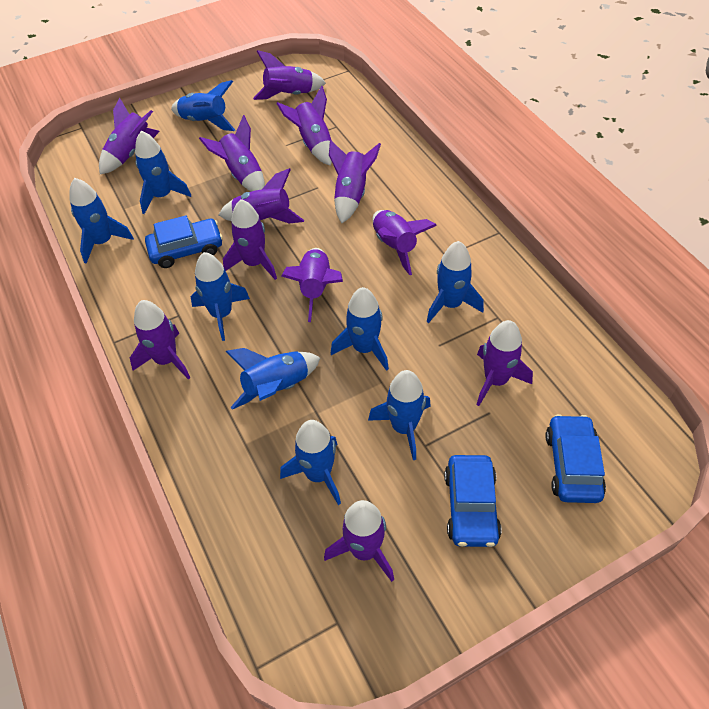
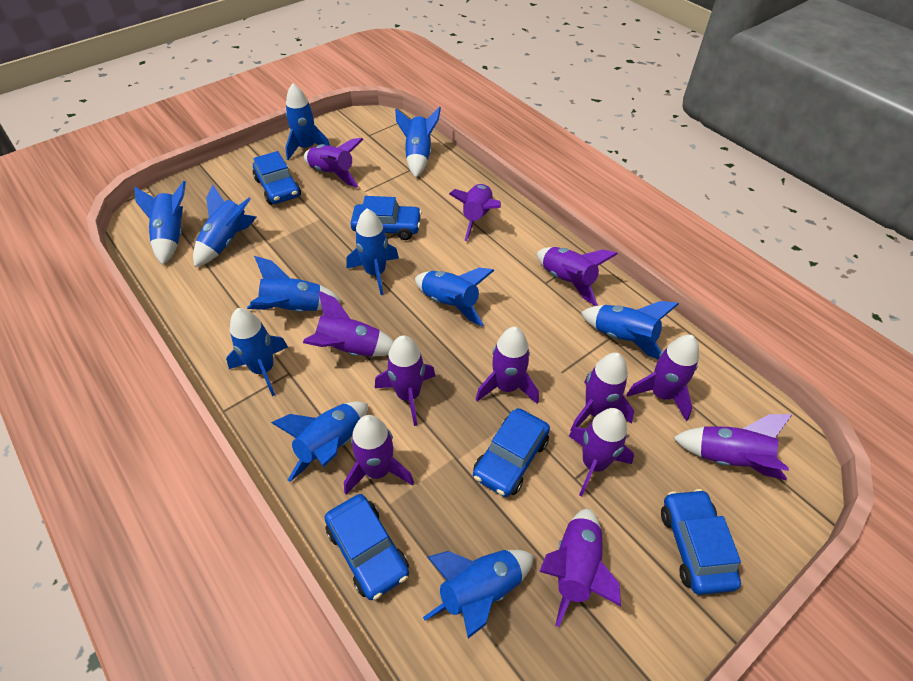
blue car: 3 -> 5
blue rocket: 9 -> 11

